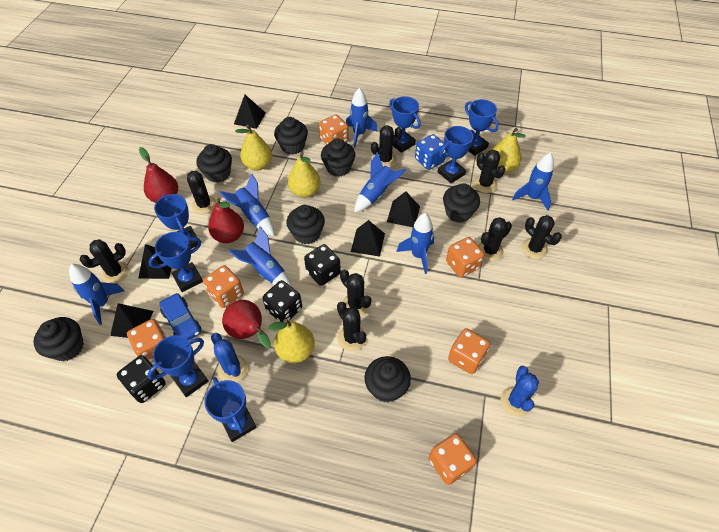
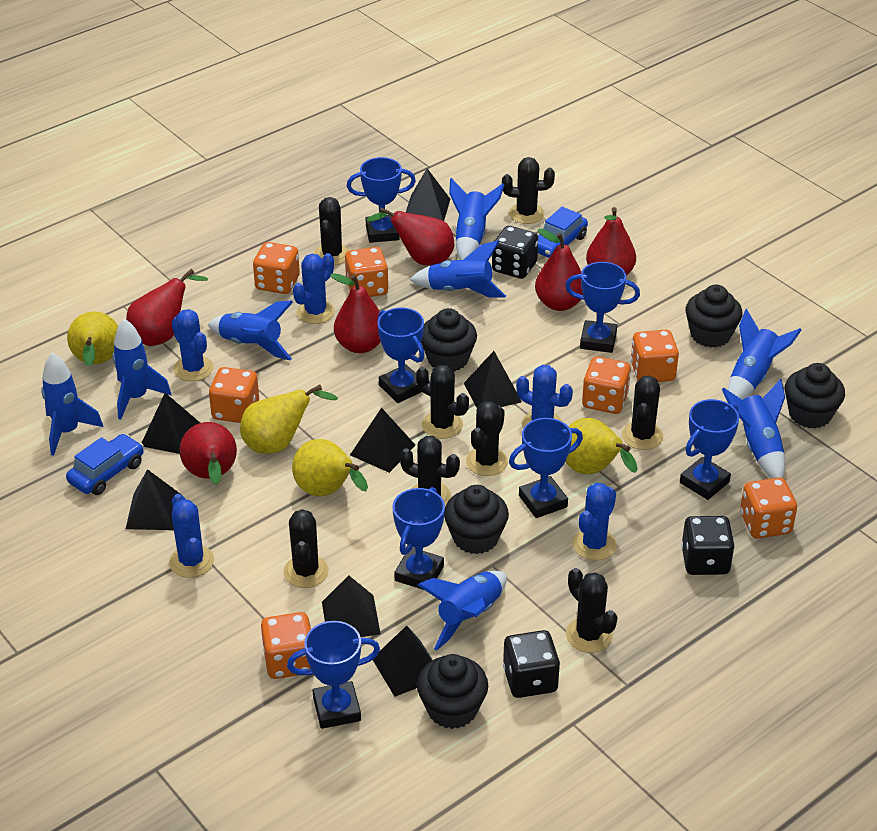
black cupcake: 7 -> 5
black pyramid: 5 -> 7
blue cactus: 2 -> 5
blue car: 1 -> 2
blue dice: 1 -> 0
blue rocket: 7 -> 8
orange dice: 6 -> 7
red pear: 3 -> 6

